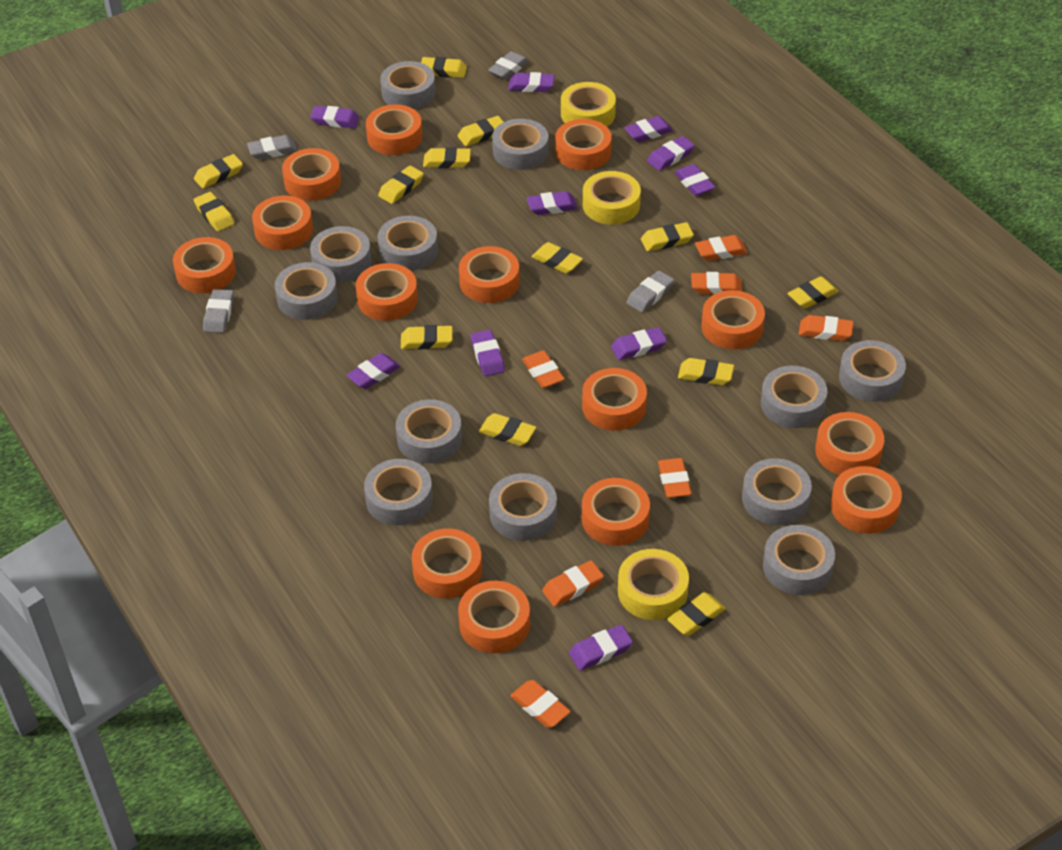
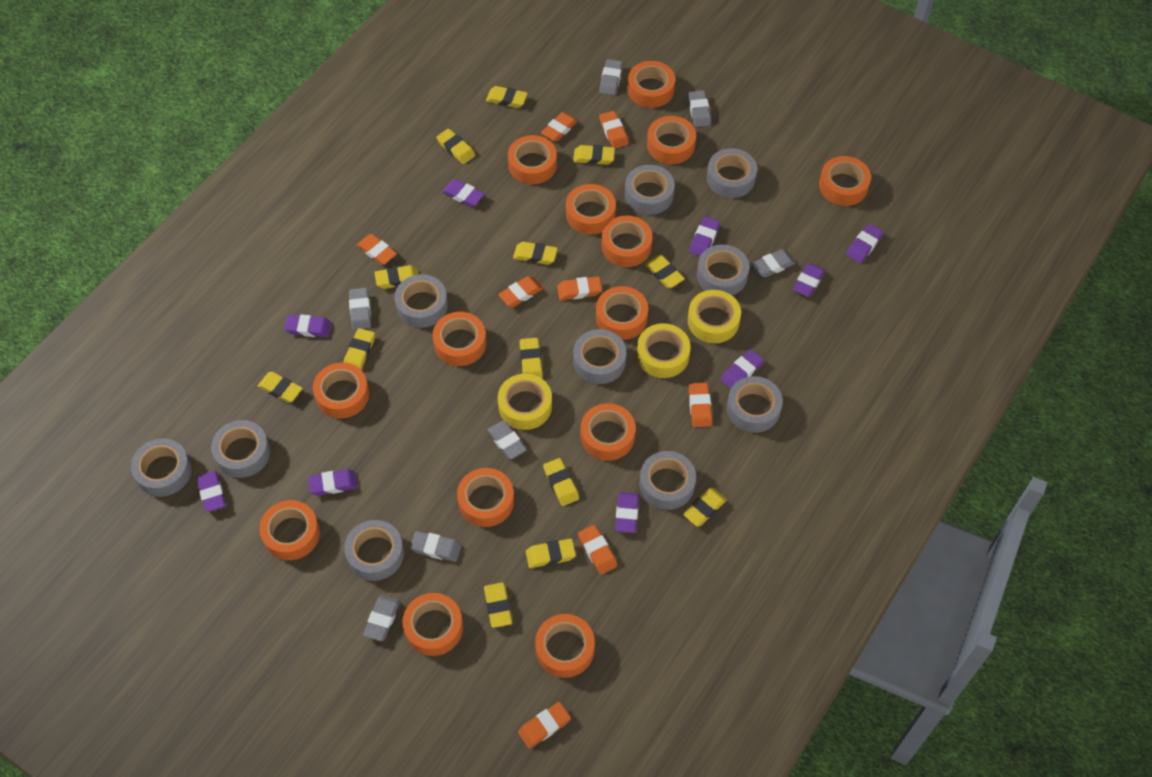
grey eraser: 4 -> 7
grey tape: 12 -> 10
orange eraser: 7 -> 8
purple eraser: 10 -> 9

